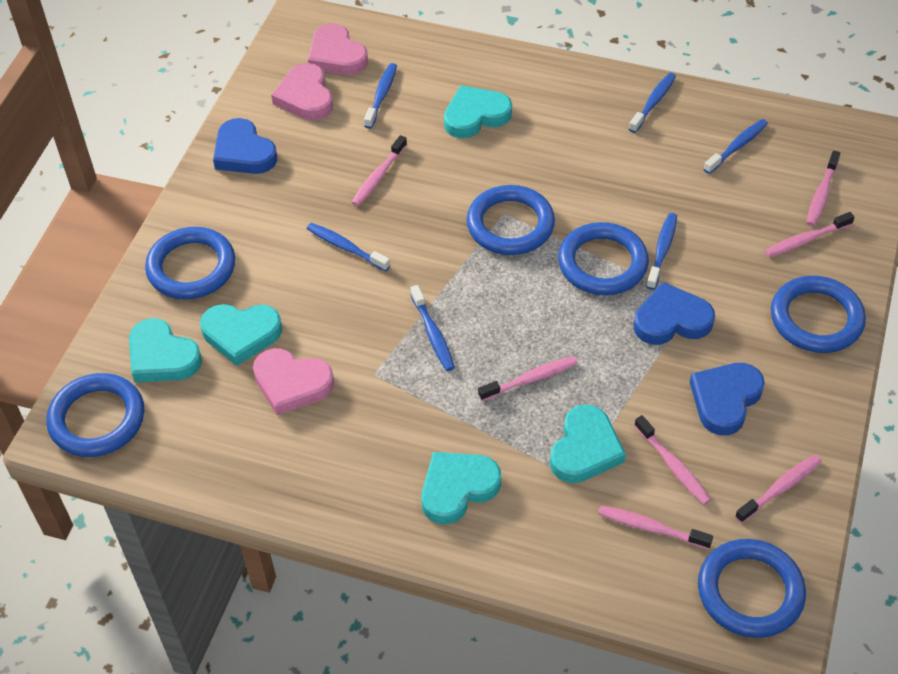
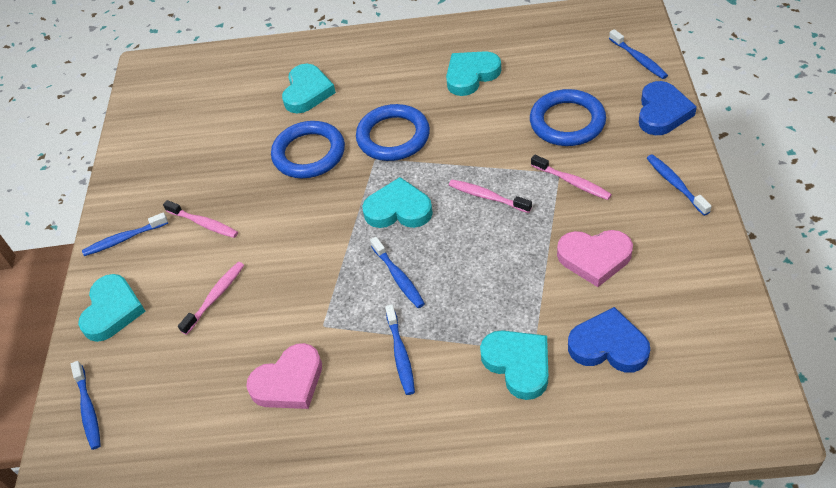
blue heart: 3 -> 2
blue ring: 6 -> 3
pink heart: 3 -> 2
pink toothbrush: 7 -> 4

